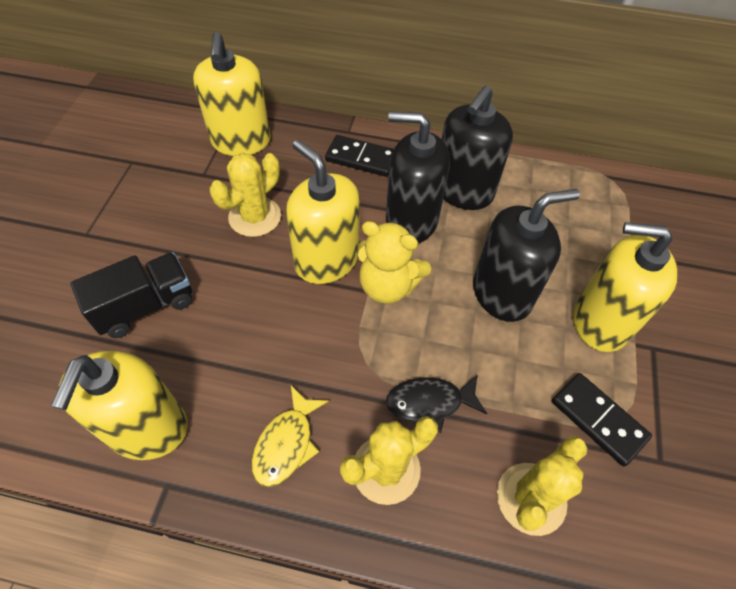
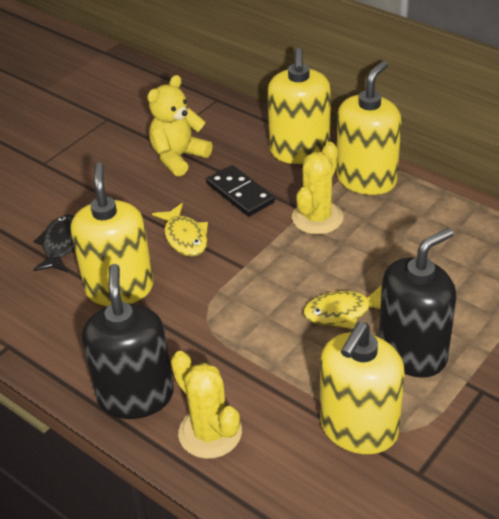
black domino: 2 -> 1
black soap dispenser: 3 -> 2
black truck: 1 -> 0
yellow cactus: 3 -> 2
yellow fish: 1 -> 2

